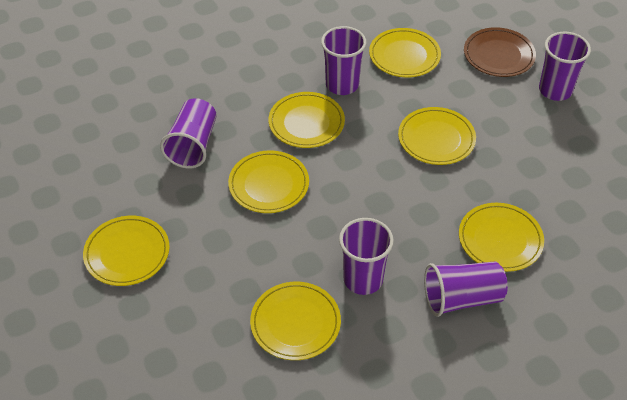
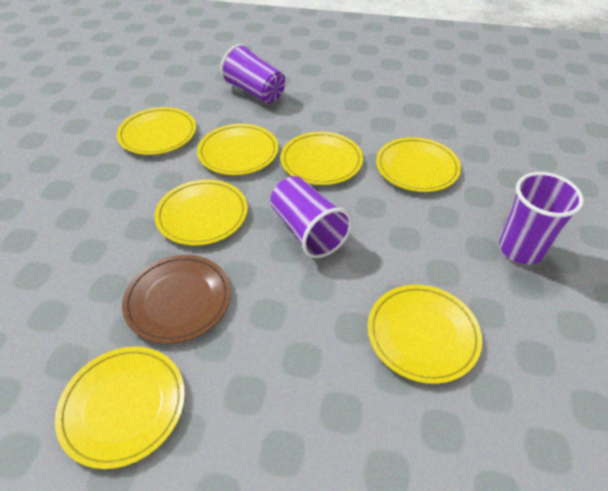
purple cup: 5 -> 3

